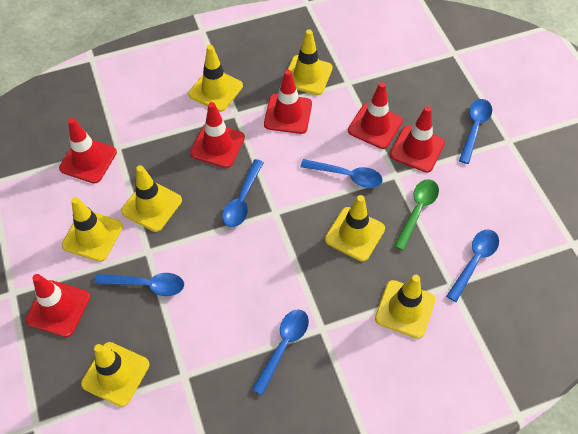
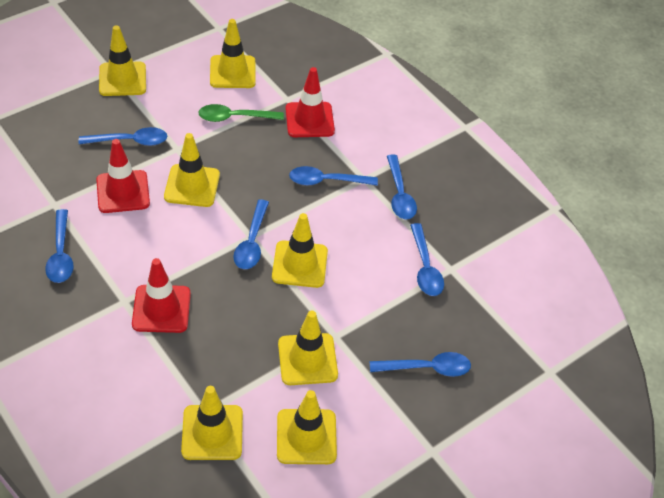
blue spoon: 6 -> 7
red traffic cone: 6 -> 3

